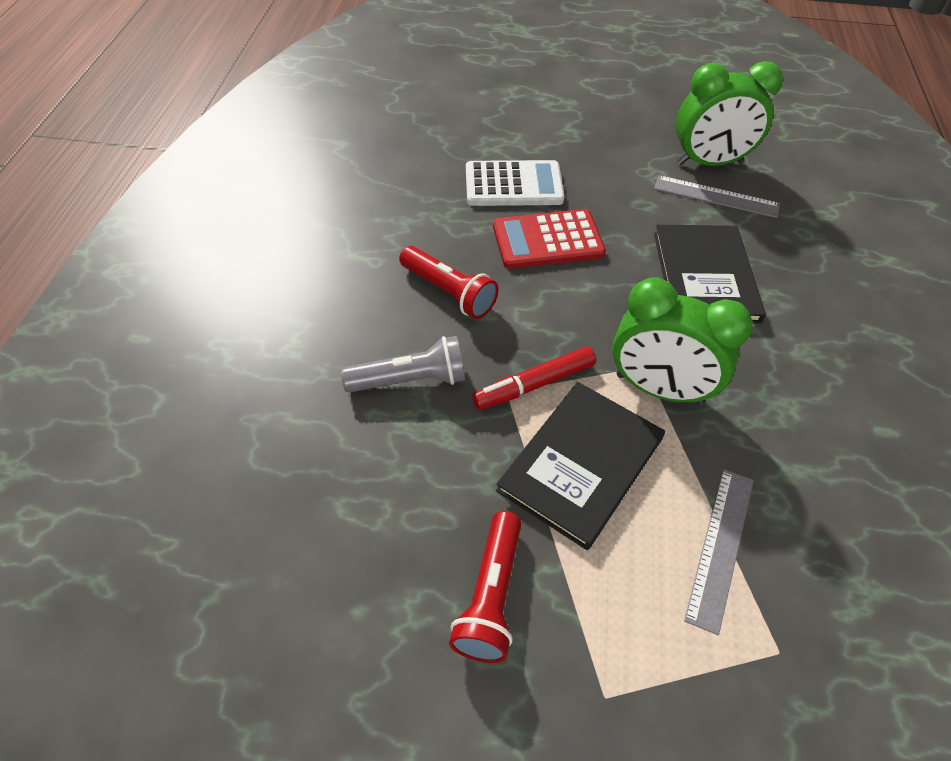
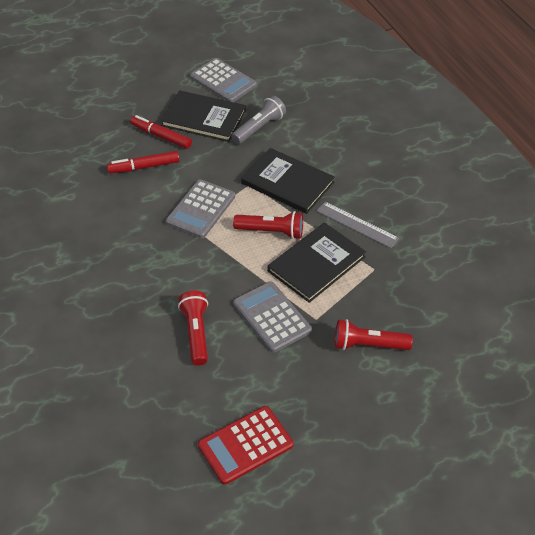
black book: 2 -> 3
green clock: 2 -> 0
grey calculator: 0 -> 3
grey ruler: 2 -> 1
red flashlight: 2 -> 3
red marker: 1 -> 2
white calculator: 1 -> 0

